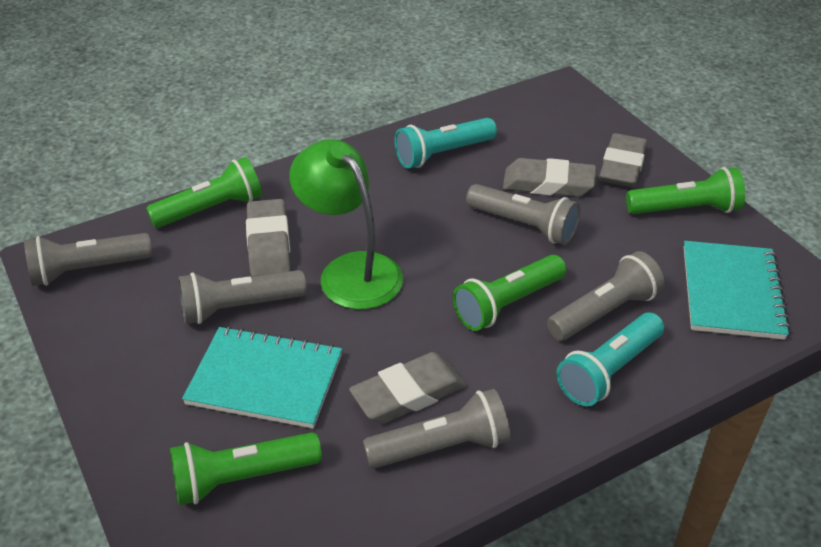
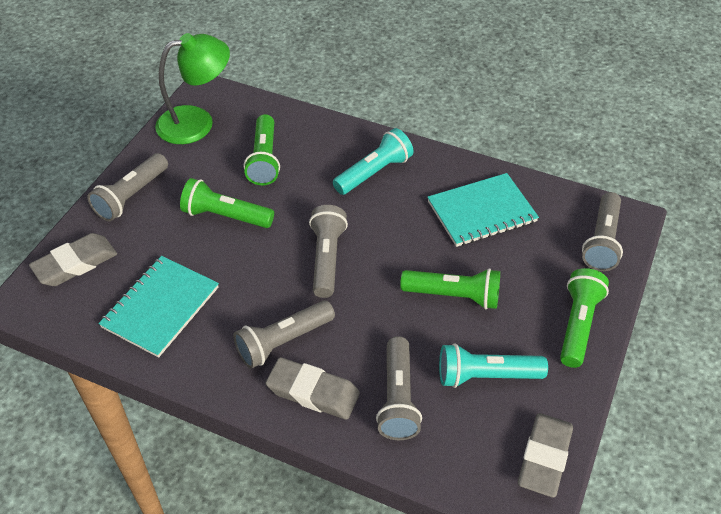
grey eraser: 4 -> 3

